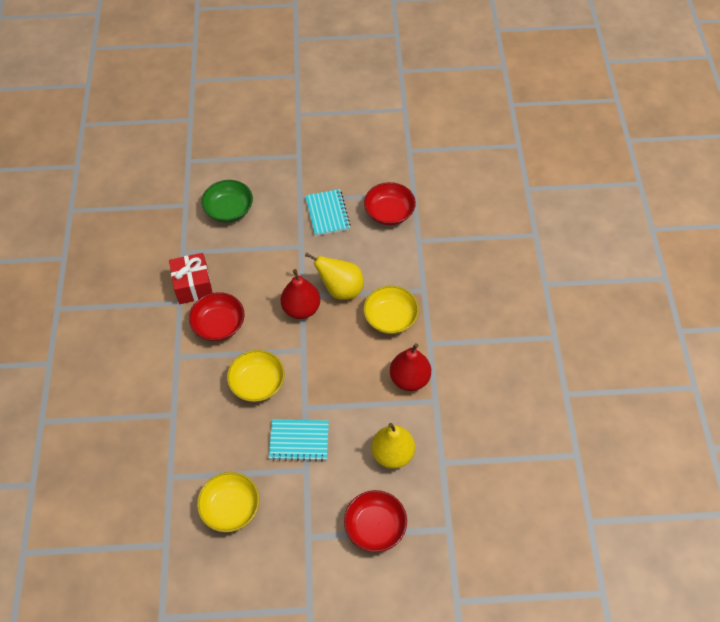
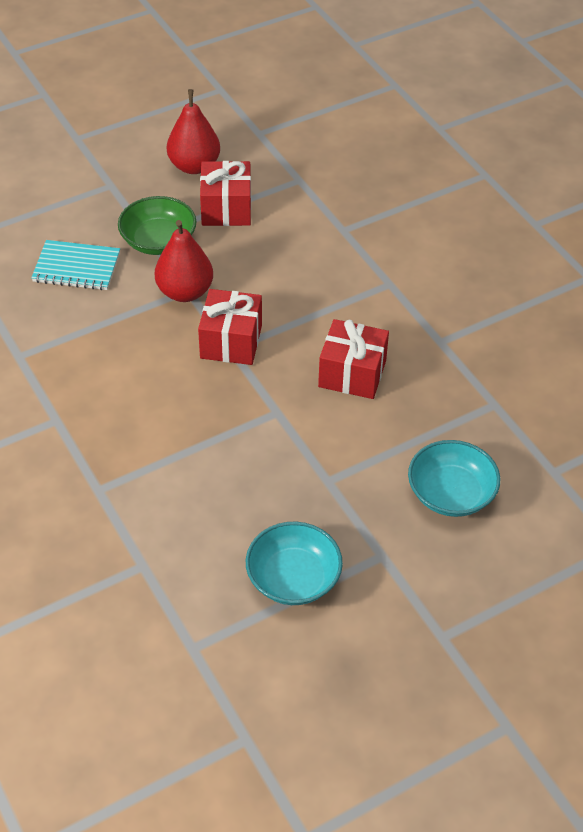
red bowl: 3 -> 0
red gift: 1 -> 3
turquoise bowl: 0 -> 2
turquoise notebook: 2 -> 1
yellow bowl: 3 -> 0
yellow pear: 2 -> 0

